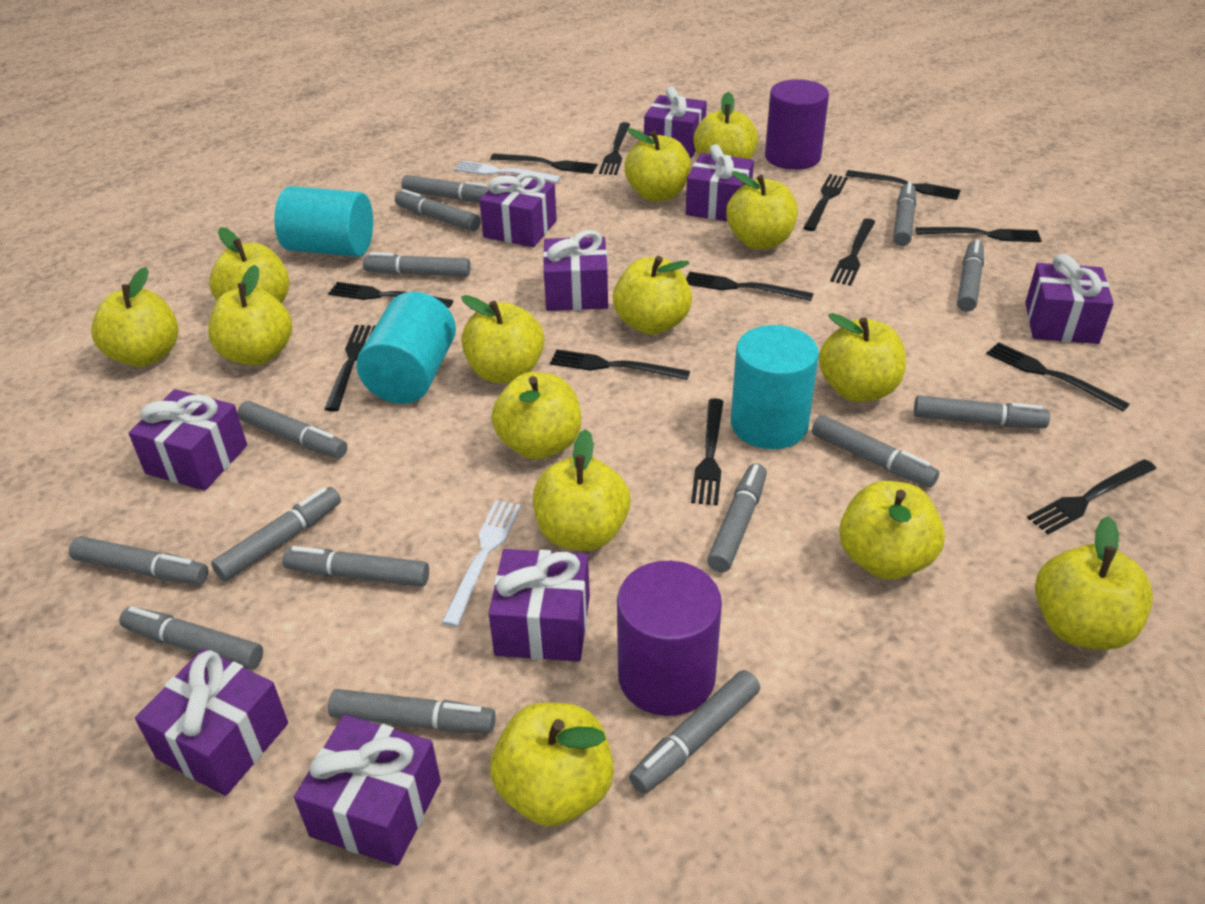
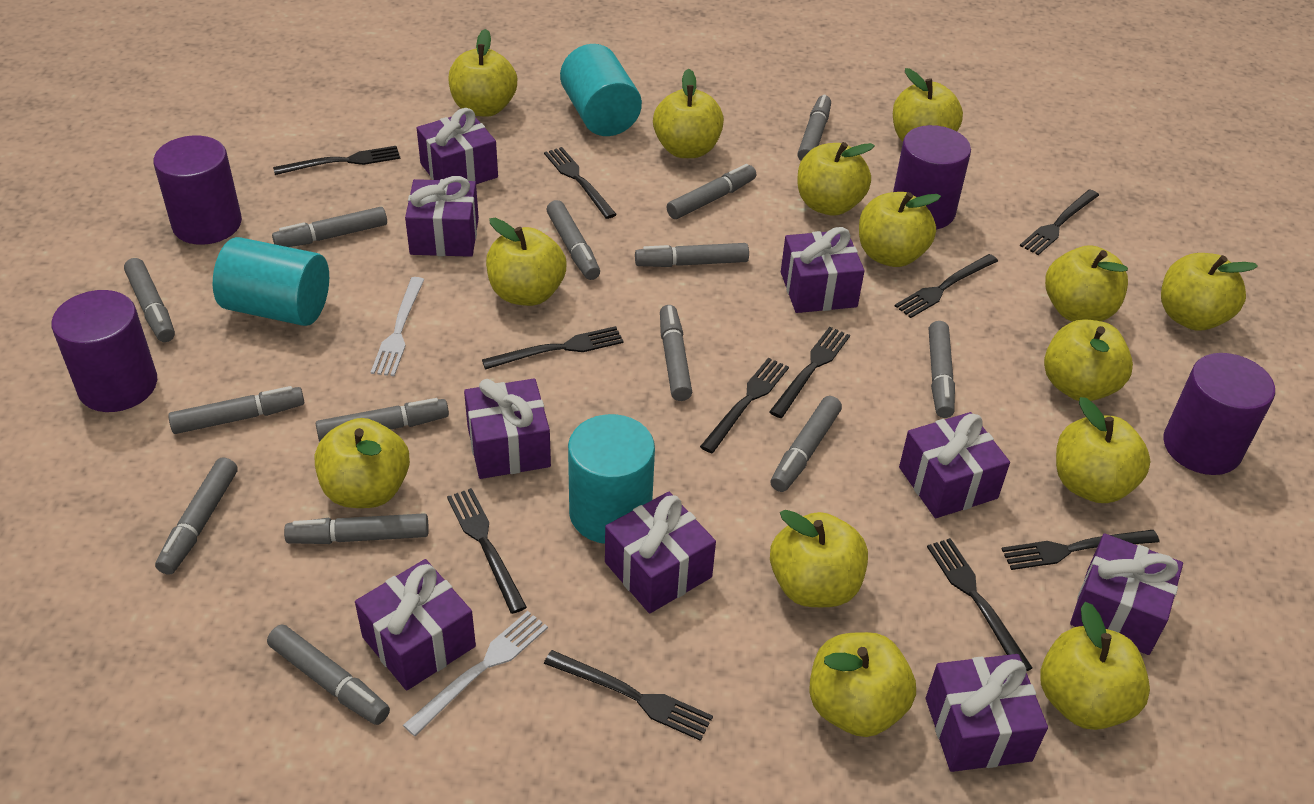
black fork: 13 -> 11
grey marker: 15 -> 14
purple cylinder: 2 -> 4

